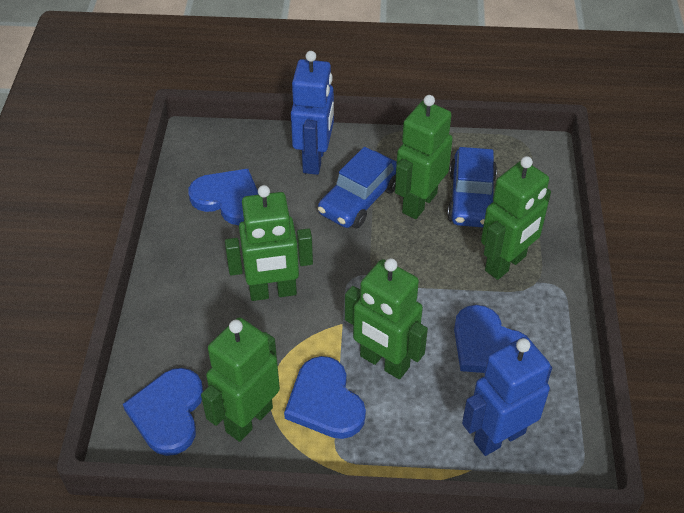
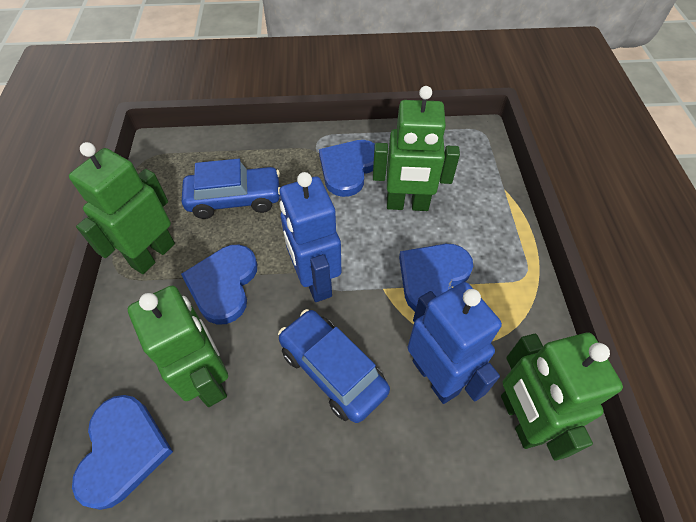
green robot: 5 -> 4

